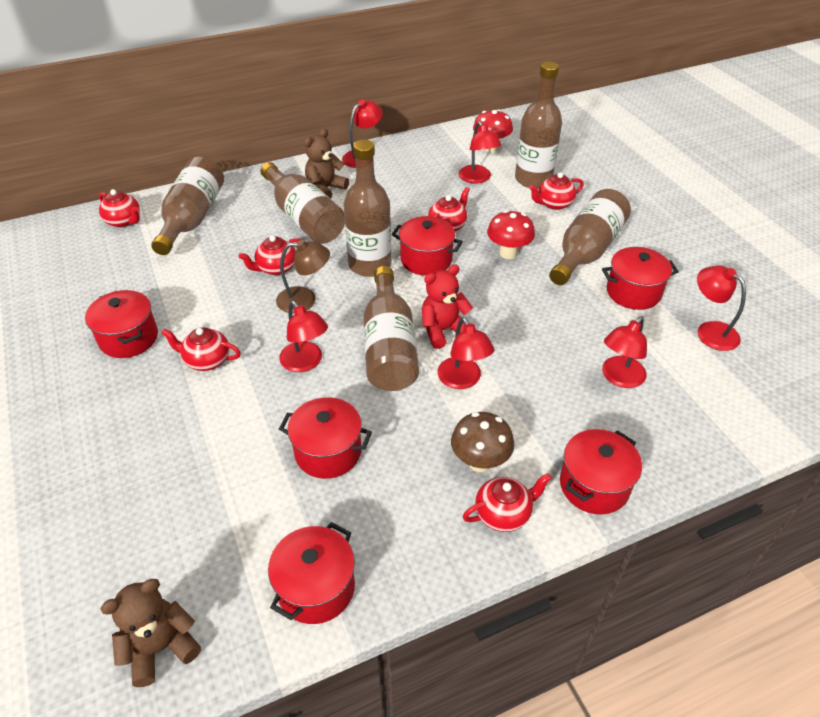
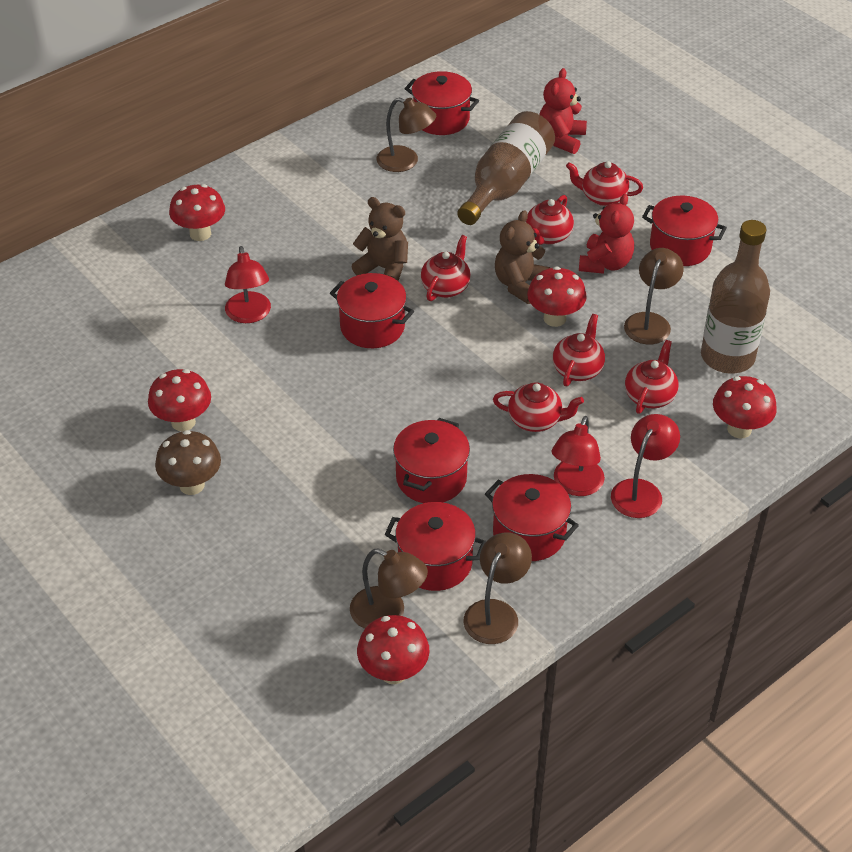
brown bottle: 6 -> 2
brown lamp: 1 -> 4
red lamp: 6 -> 3
red mushroom: 2 -> 5
red teddy bear: 1 -> 2

